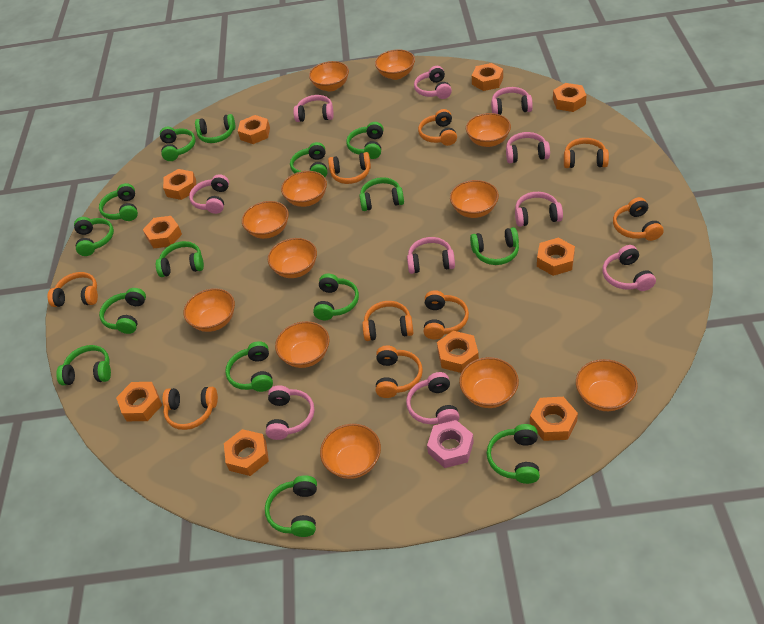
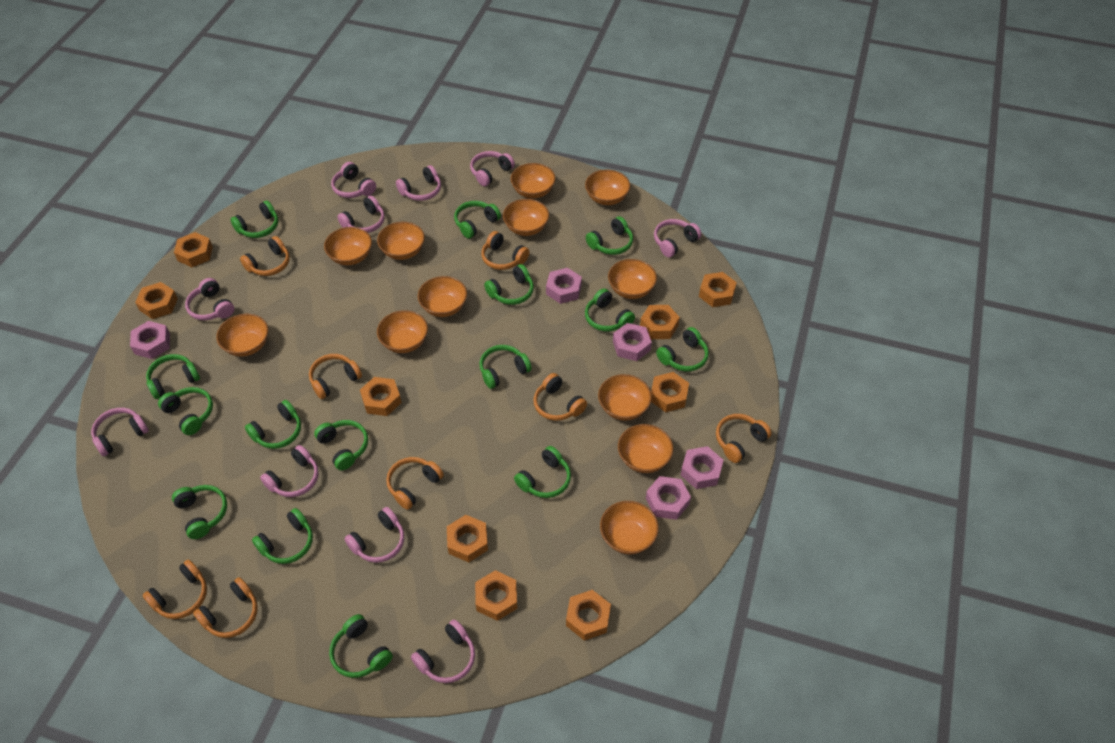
orange headphones: 9 -> 8
orange nut: 10 -> 9
pink nut: 1 -> 5

